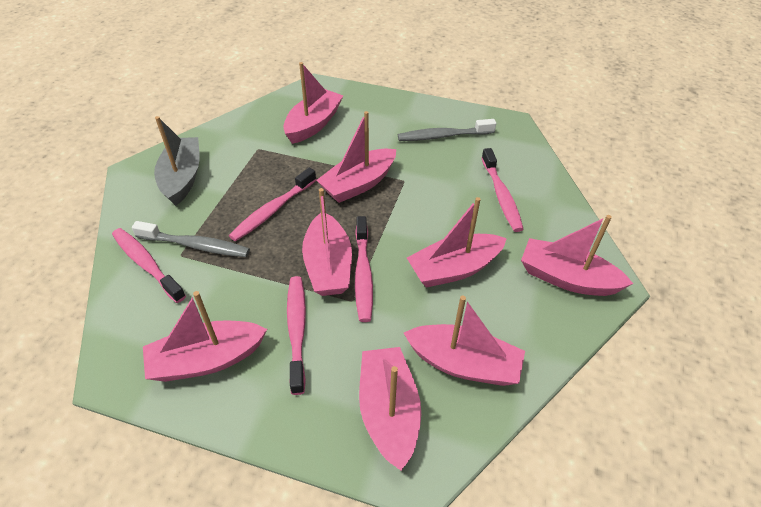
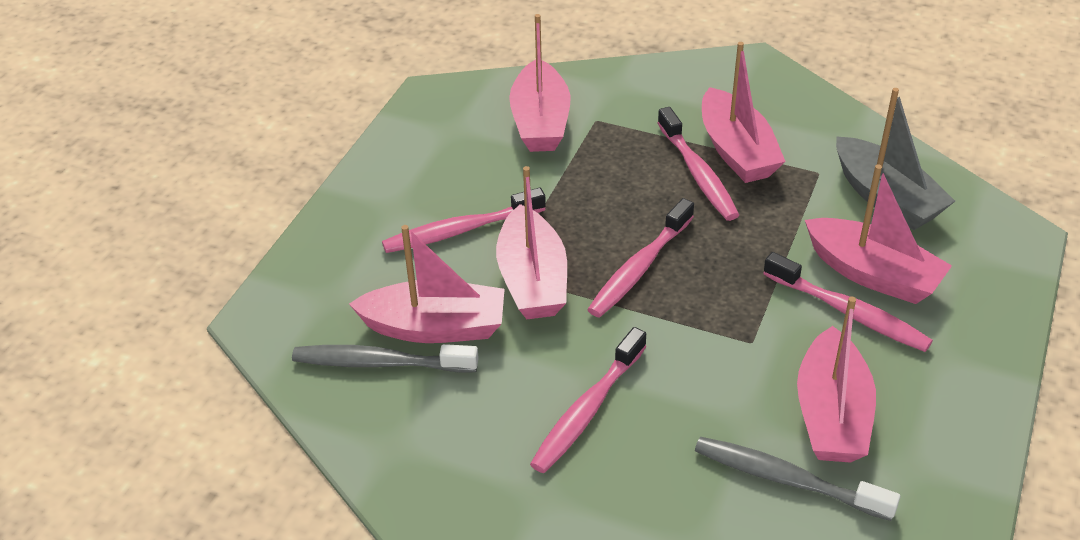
pink boat: 8 -> 6

